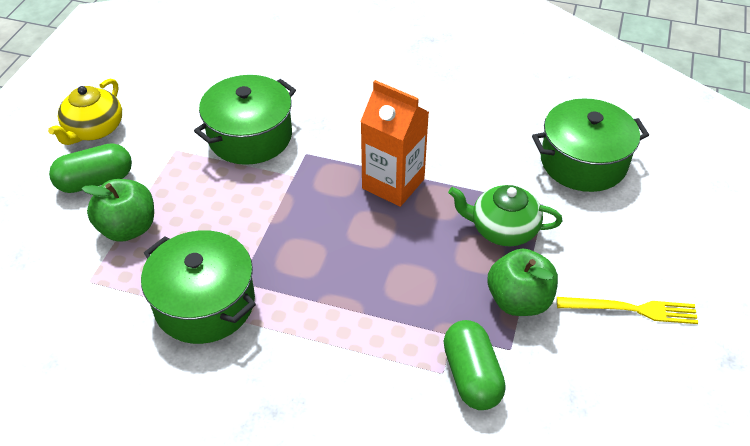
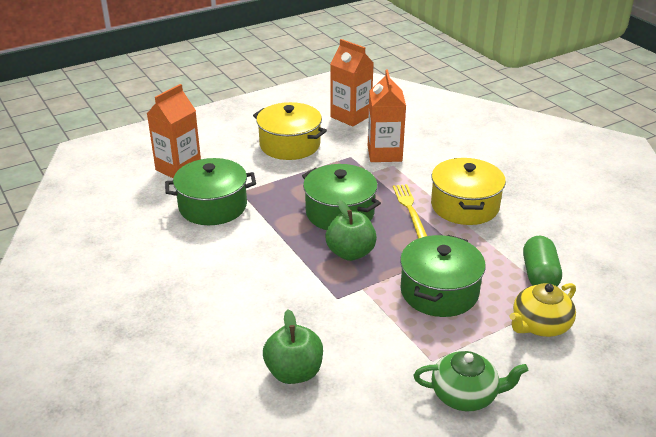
green capsule: 2 -> 1
orange carton: 1 -> 3
yellow pot: 0 -> 2

